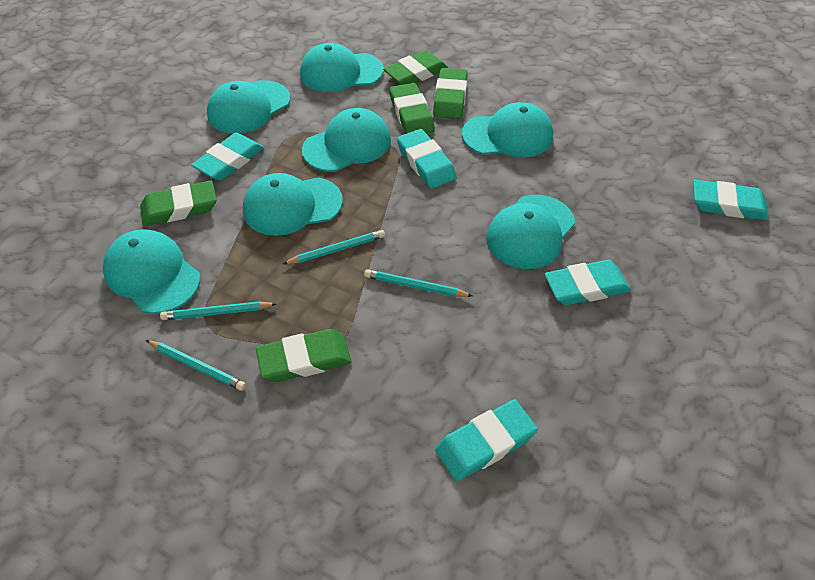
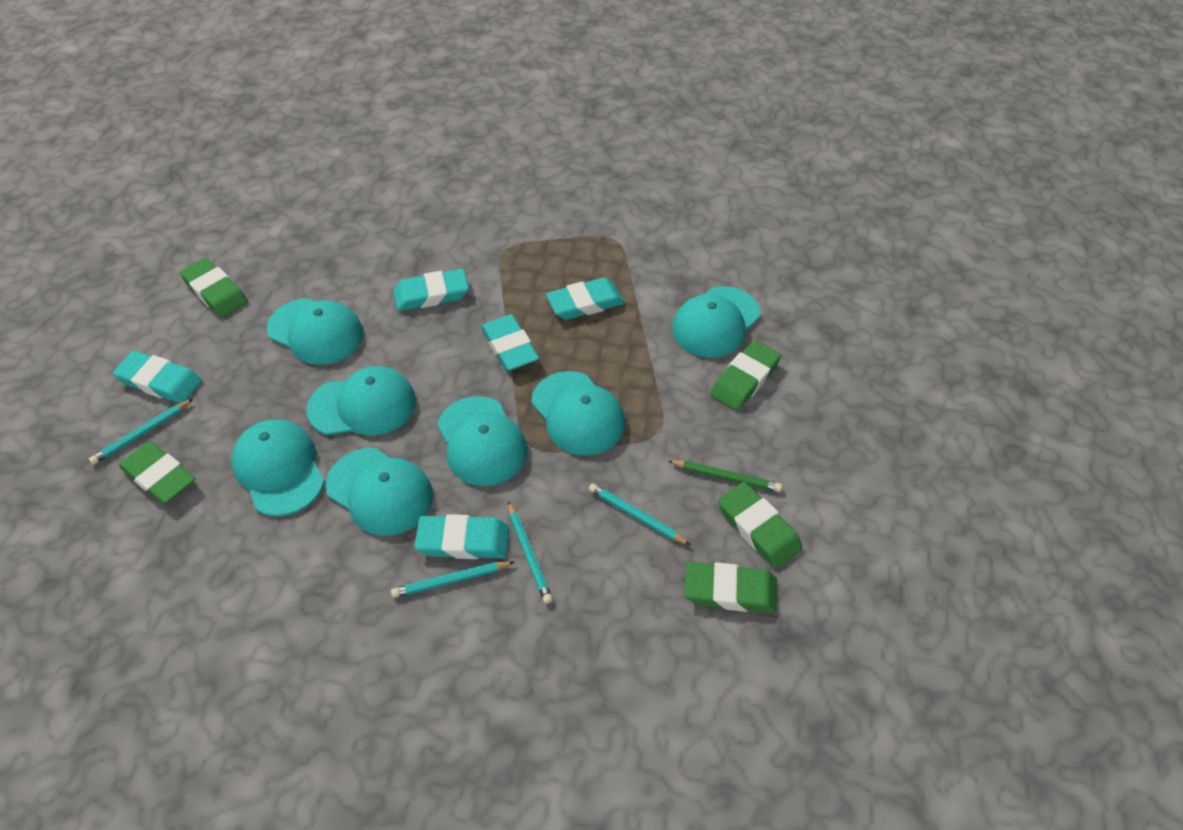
green pencil: 0 -> 1

